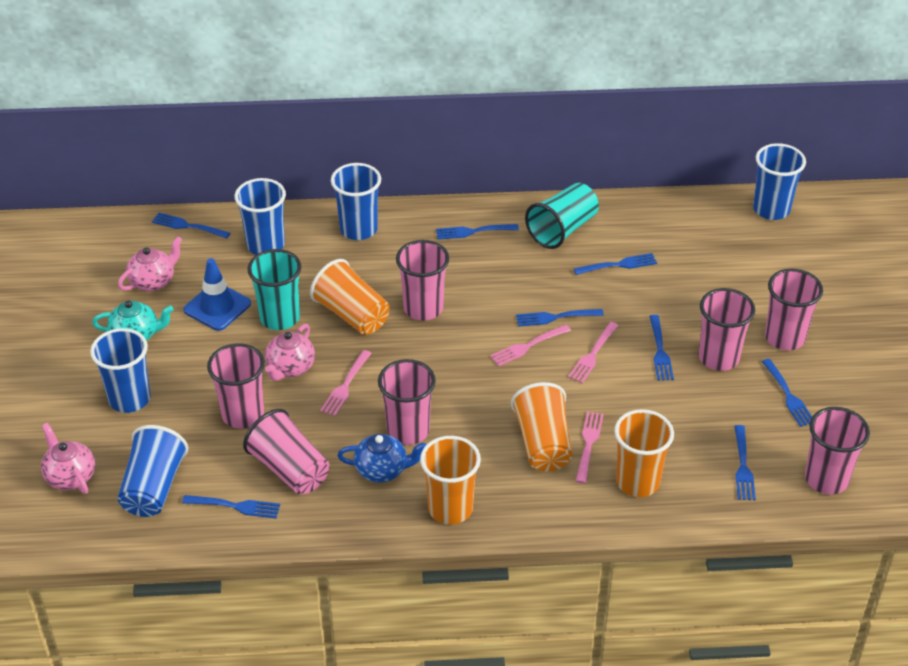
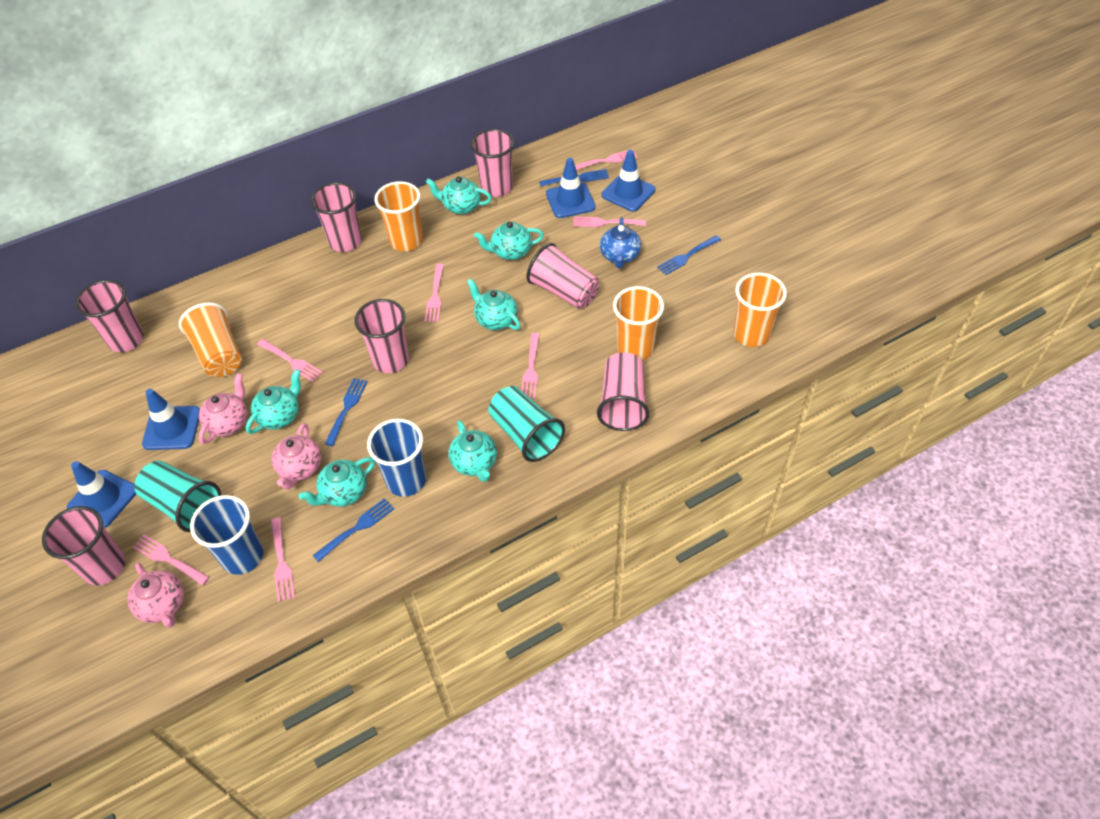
blue cup: 5 -> 2
blue fork: 8 -> 4
blue traffic cone: 1 -> 4
pink fork: 4 -> 7
turquoise teapot: 1 -> 6

